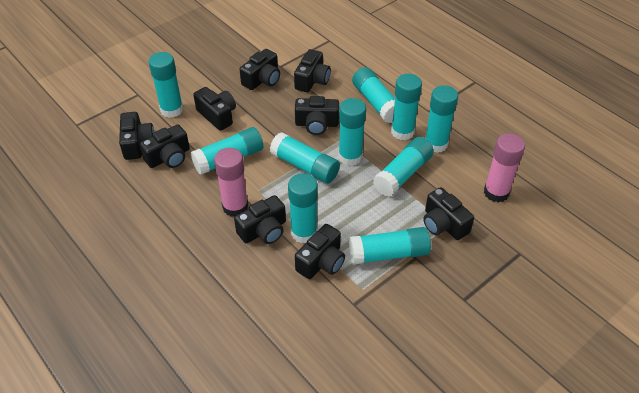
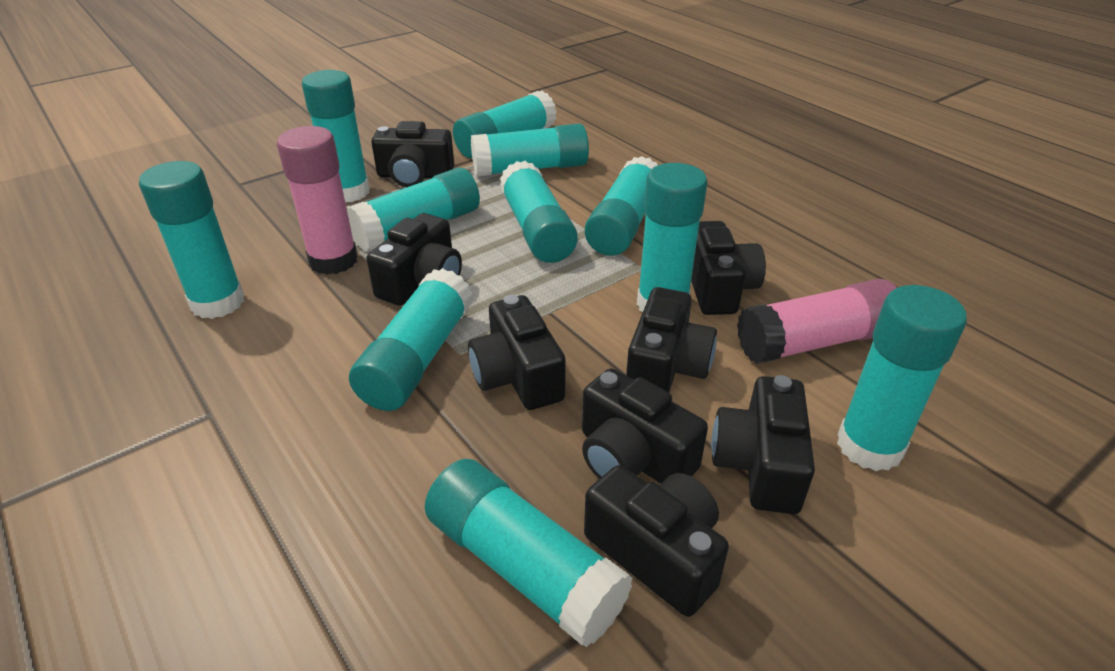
black camera: 9 -> 8
turquoise glue stick: 10 -> 11

